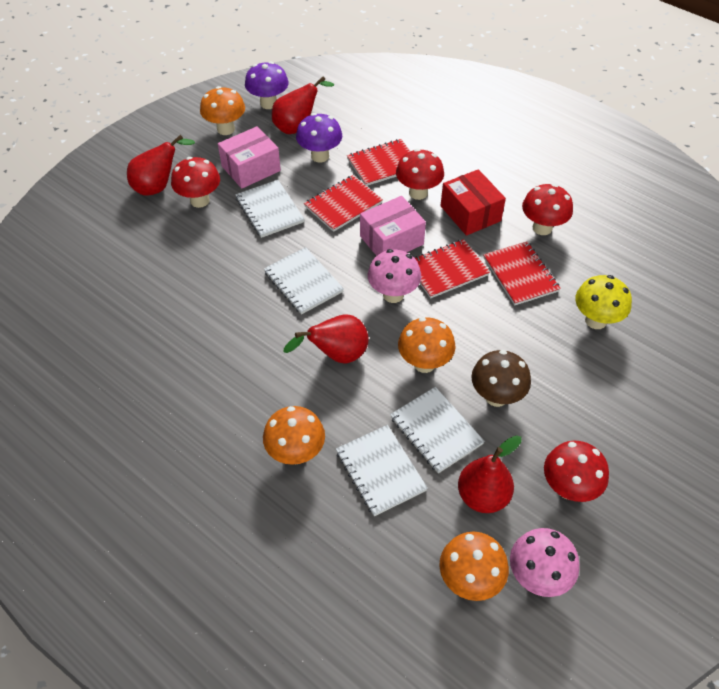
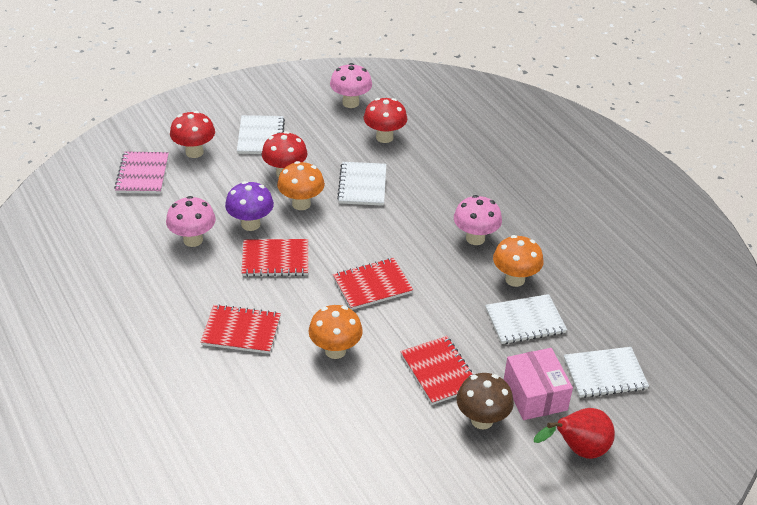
orange mushroom: 4 -> 3
pink box: 2 -> 1
pink mushroom: 2 -> 3
pink notebook: 0 -> 1
purple mushroom: 2 -> 1
red box: 1 -> 0
red mushroom: 4 -> 3
red pear: 4 -> 1
yellow mushroom: 1 -> 0

